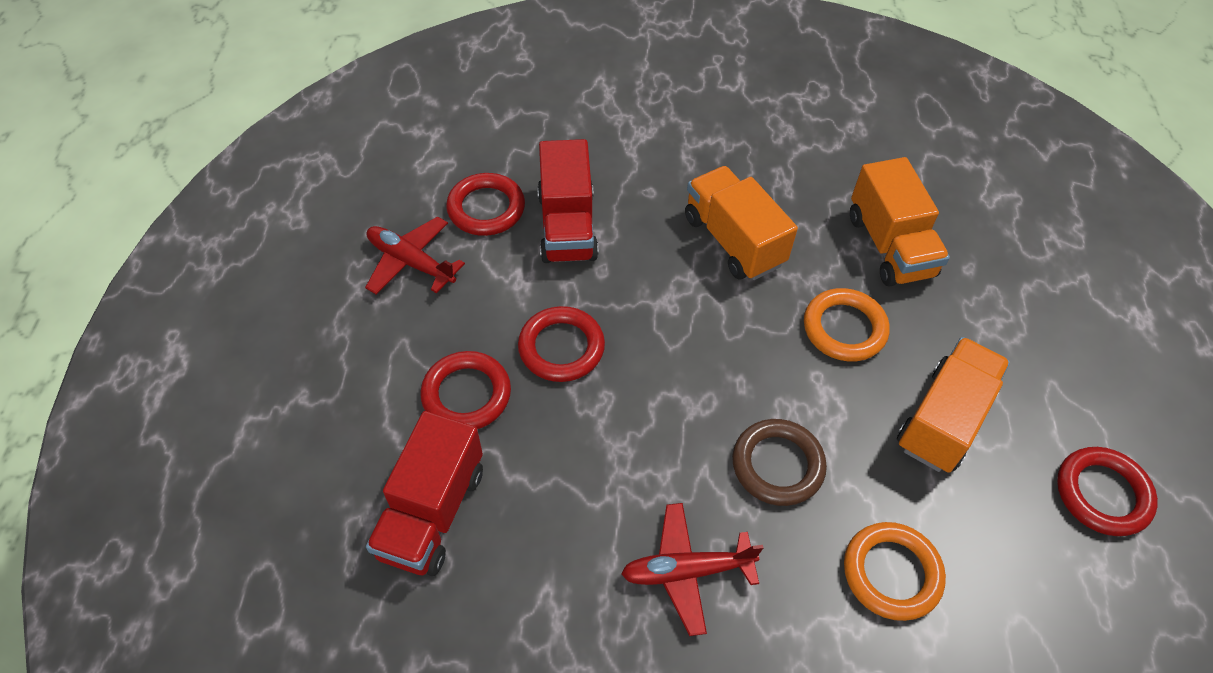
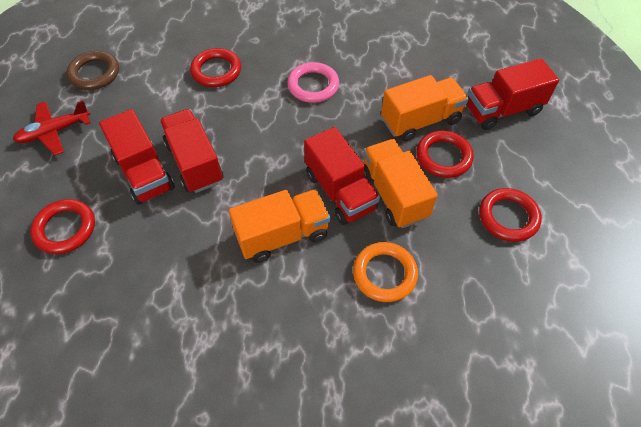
orange ring: 2 -> 1
pink ring: 0 -> 1
red plane: 2 -> 1
red truck: 2 -> 4

